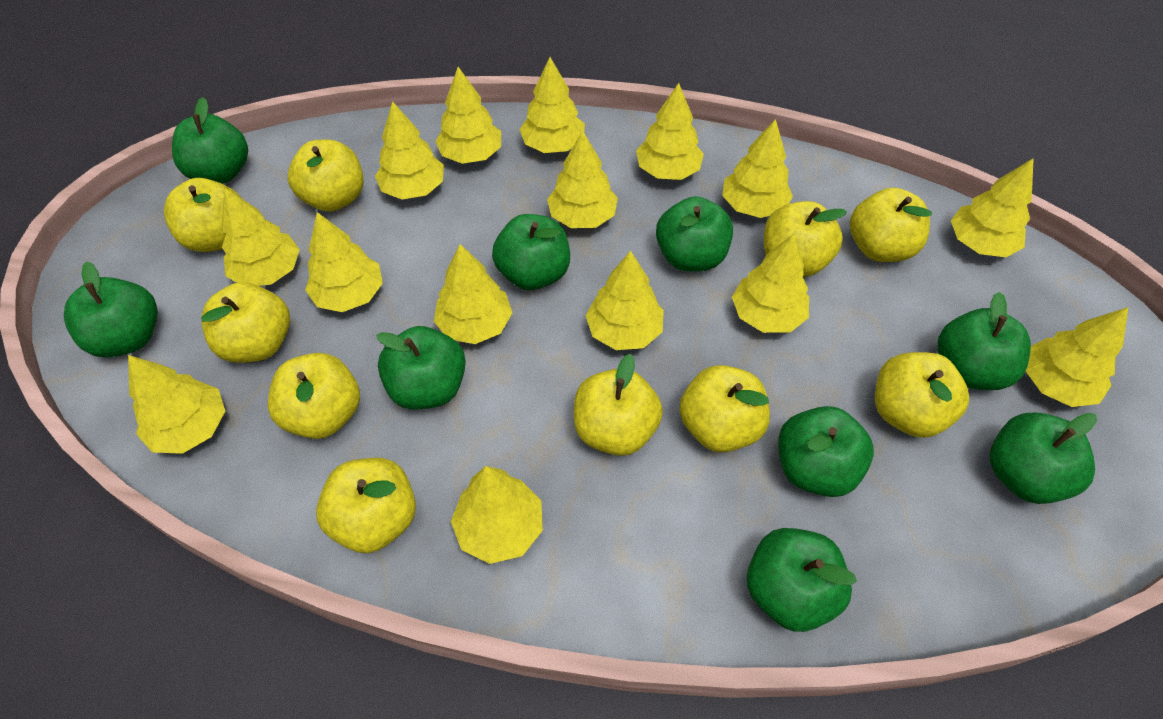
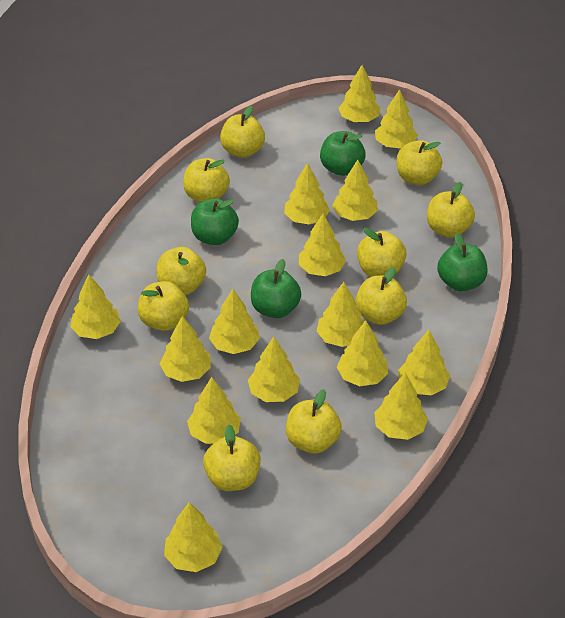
green apple: 9 -> 4

